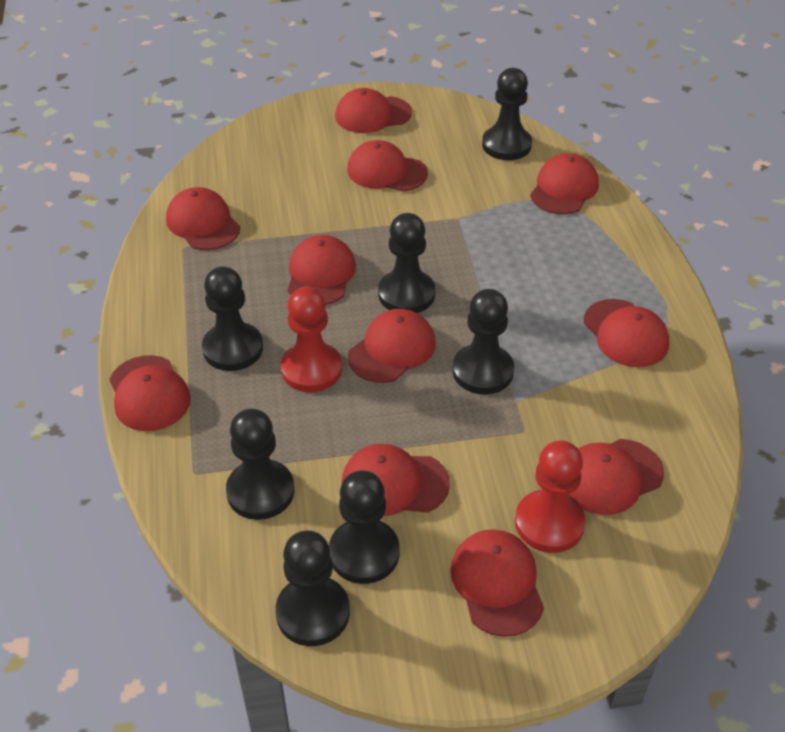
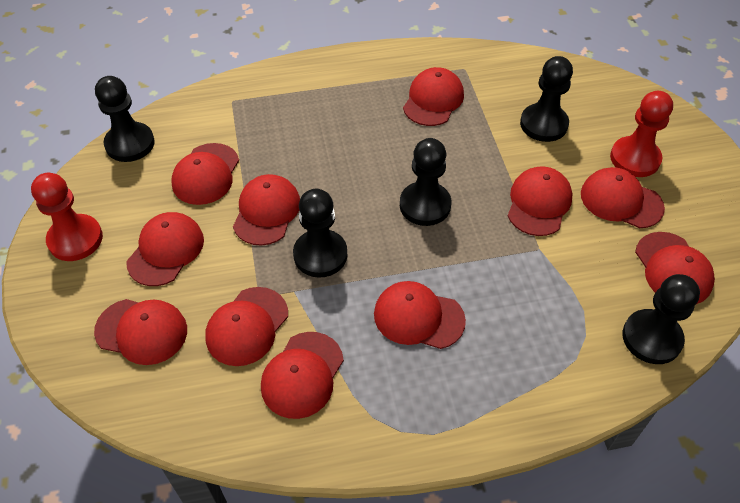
black pawn: 7 -> 5

